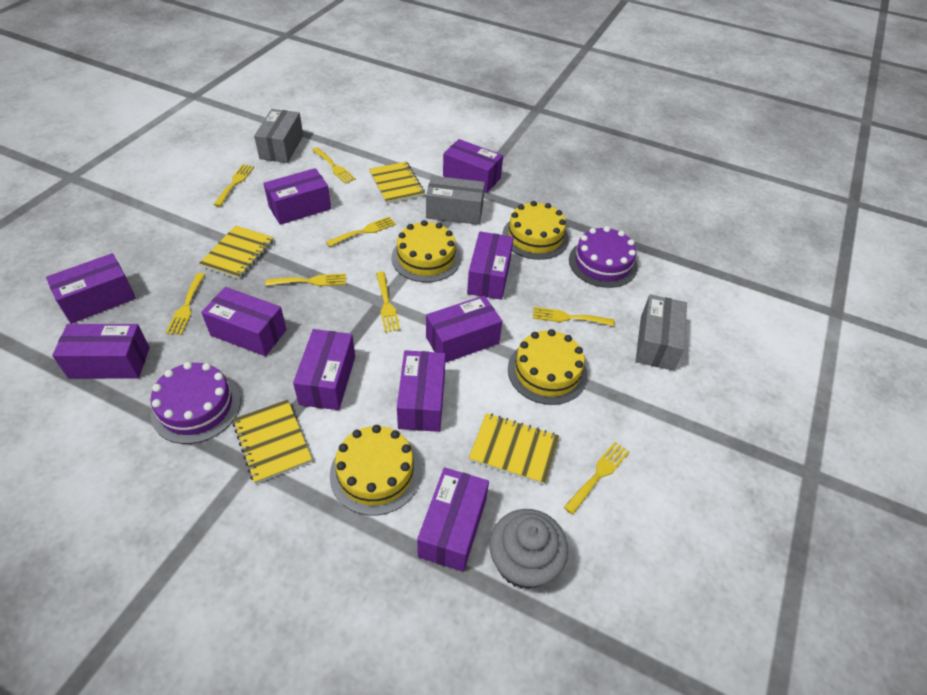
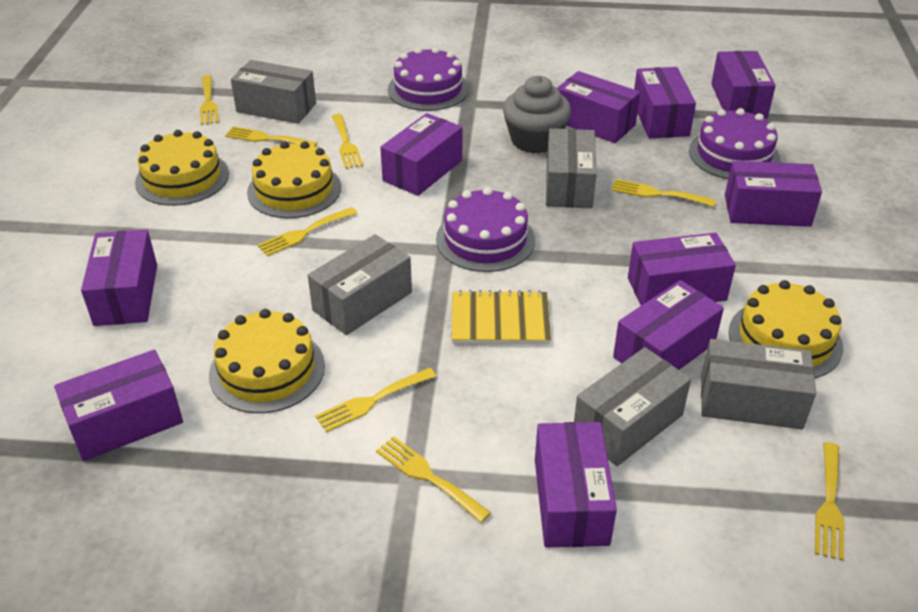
grey box: 3 -> 5
purple cake: 2 -> 3
yellow notebook: 4 -> 1

